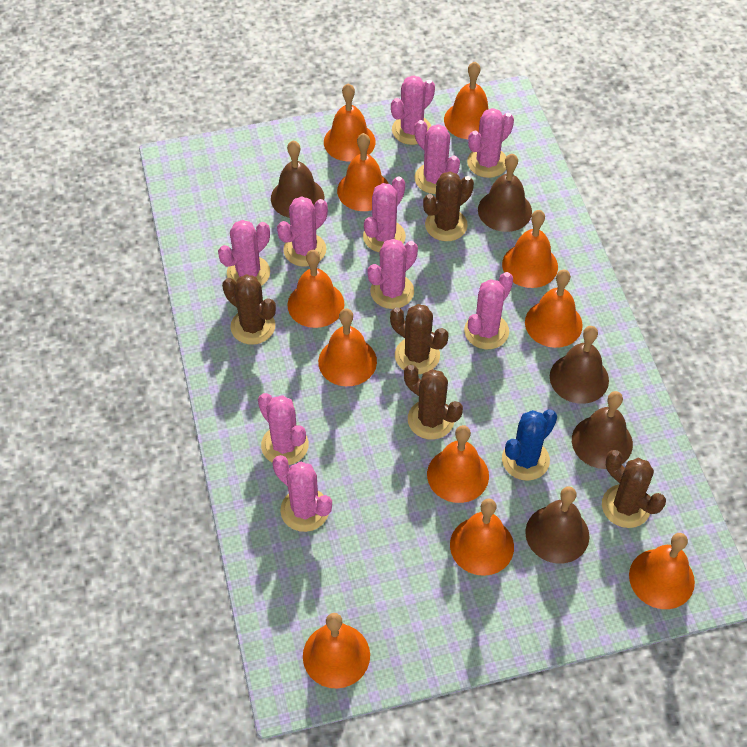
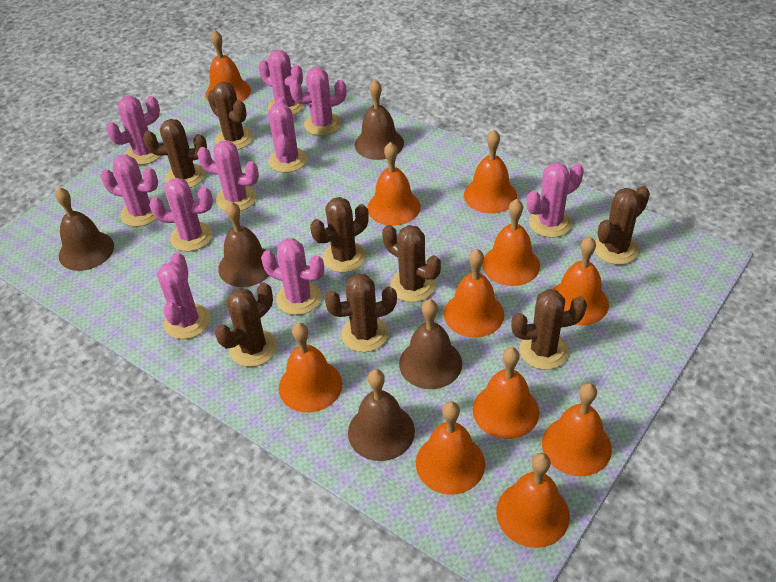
blue cactus: 1 -> 0
brown cactus: 5 -> 8

